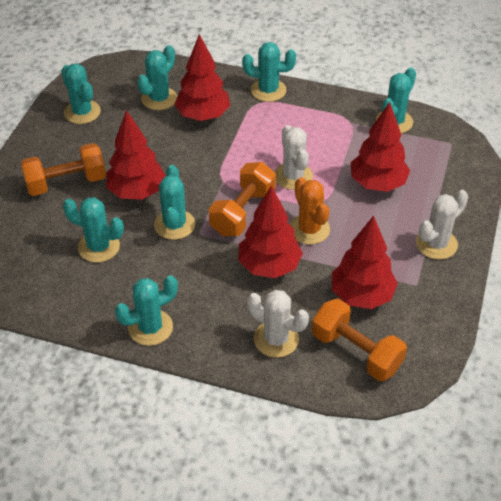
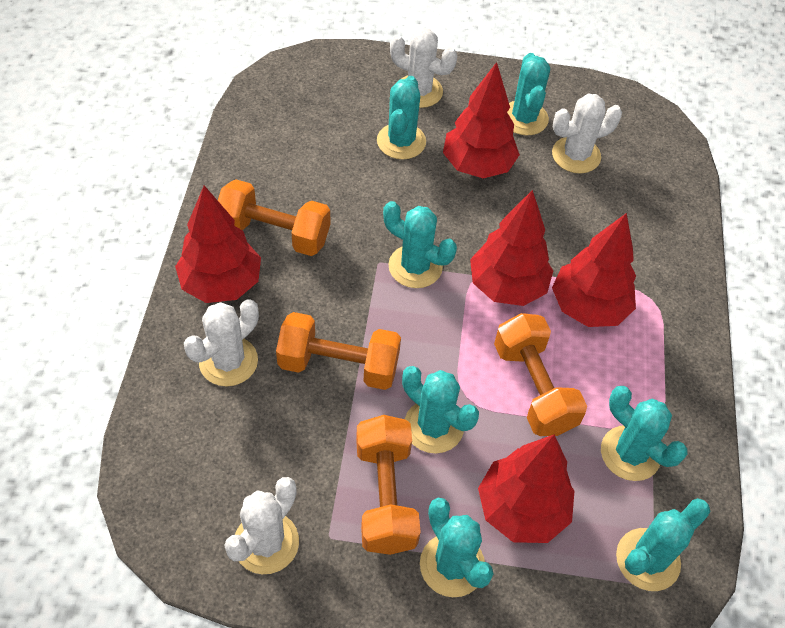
orange cactus: 1 -> 0
orange dumbbell: 3 -> 4
white cactus: 3 -> 4

